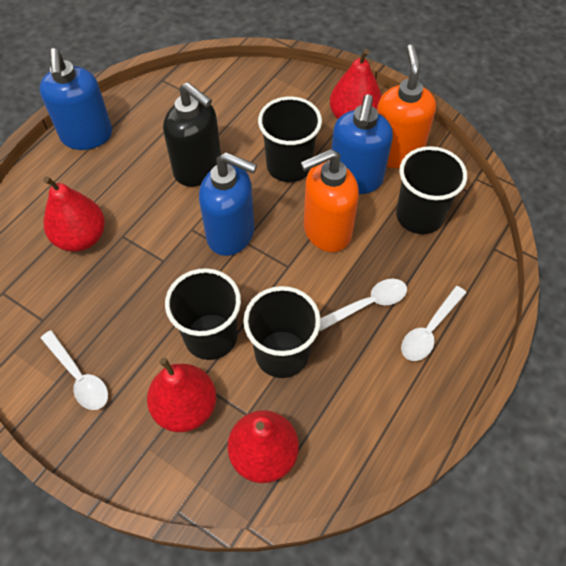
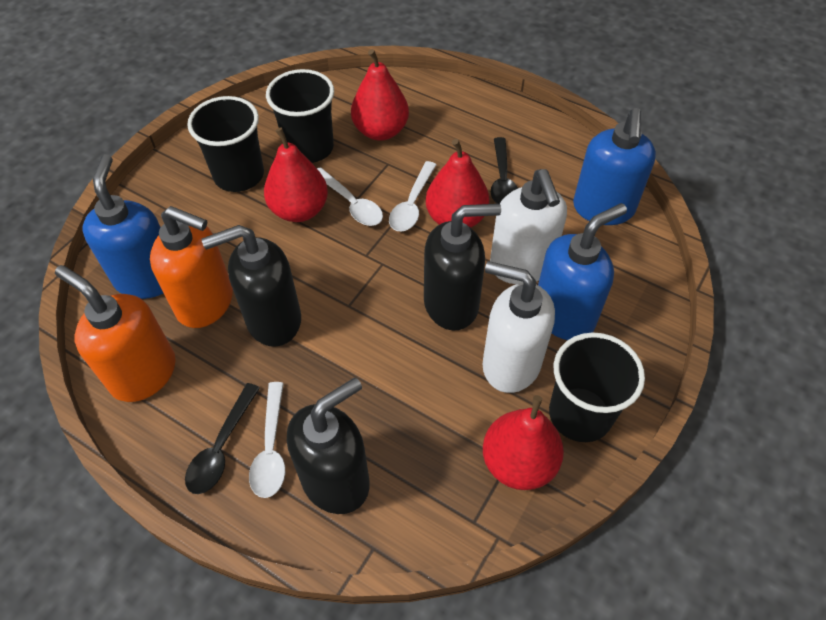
black cup: 4 -> 3
black soap dispenser: 1 -> 3
black spoon: 0 -> 2
white soap dispenser: 0 -> 2

